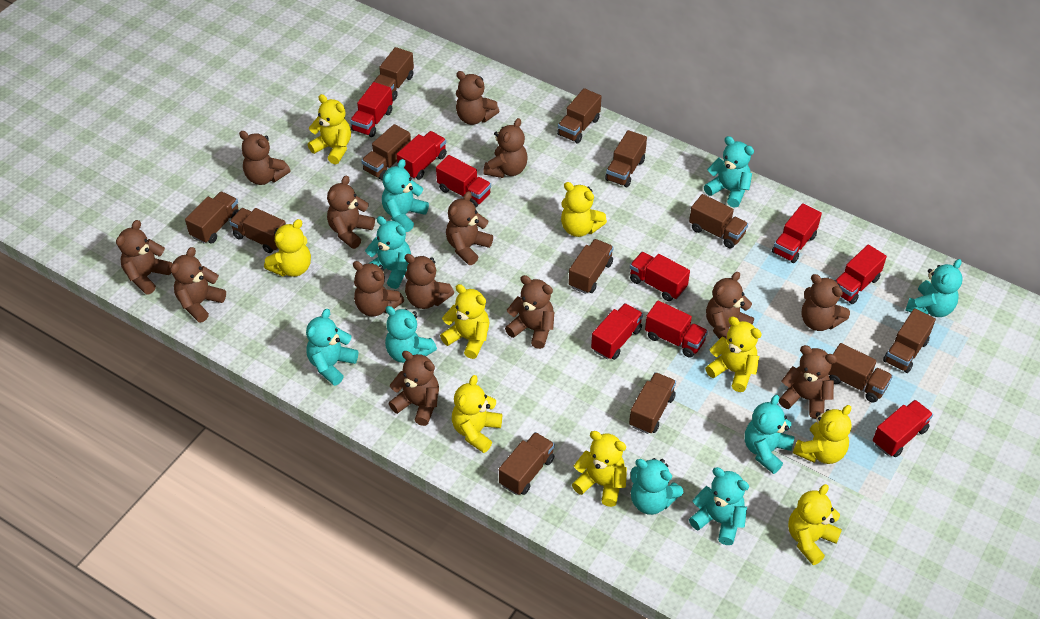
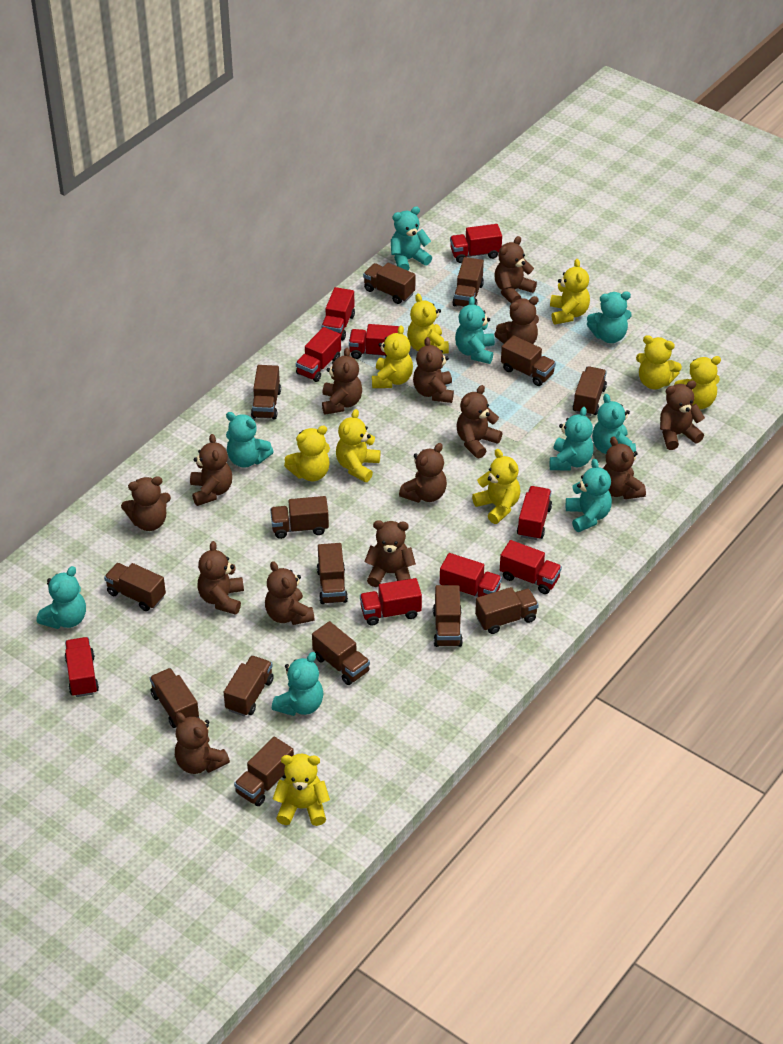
brown truck: 12 -> 14

